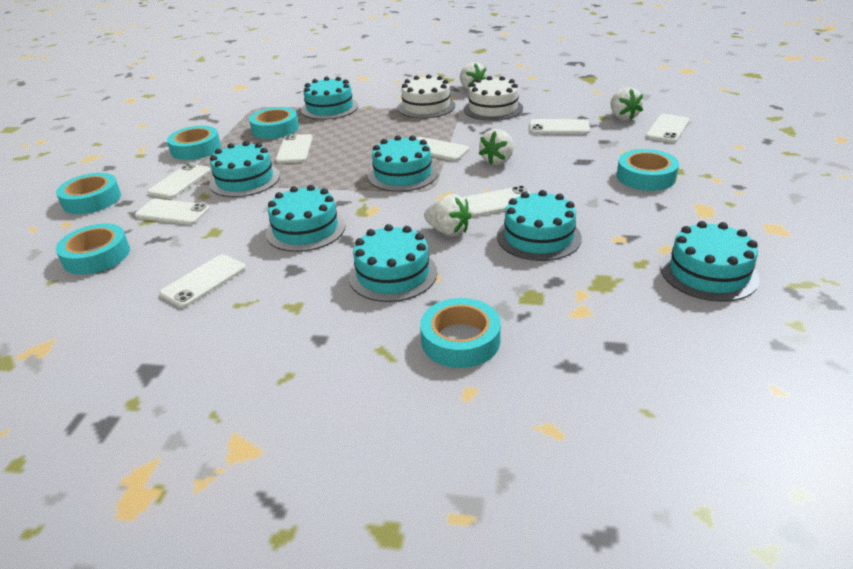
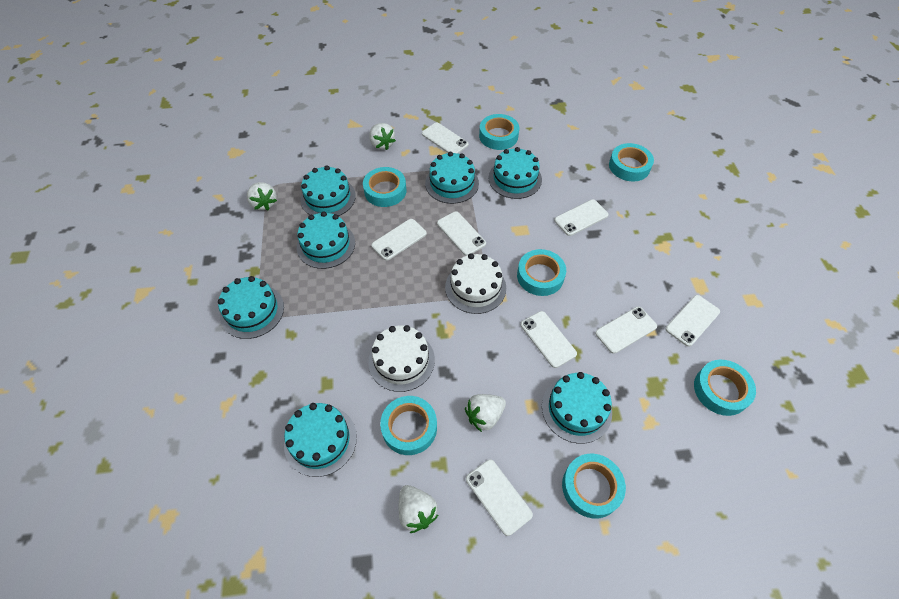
turquoise tape: 6 -> 7

